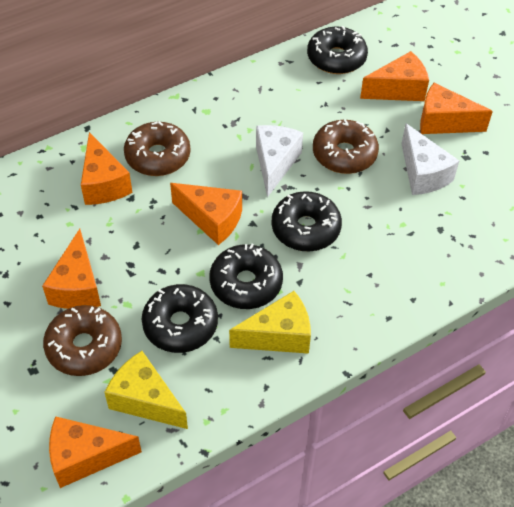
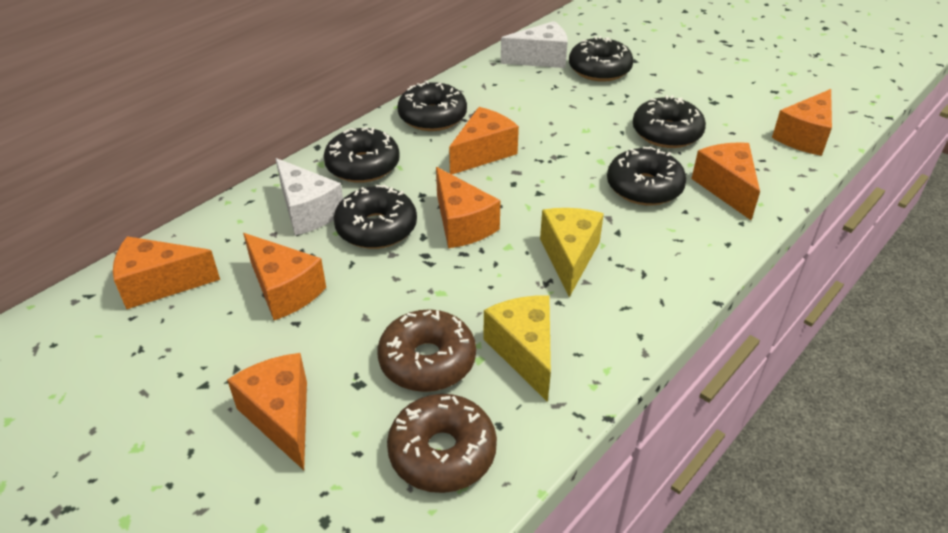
black donut: 4 -> 6
brown donut: 3 -> 2
orange cheese: 6 -> 7

